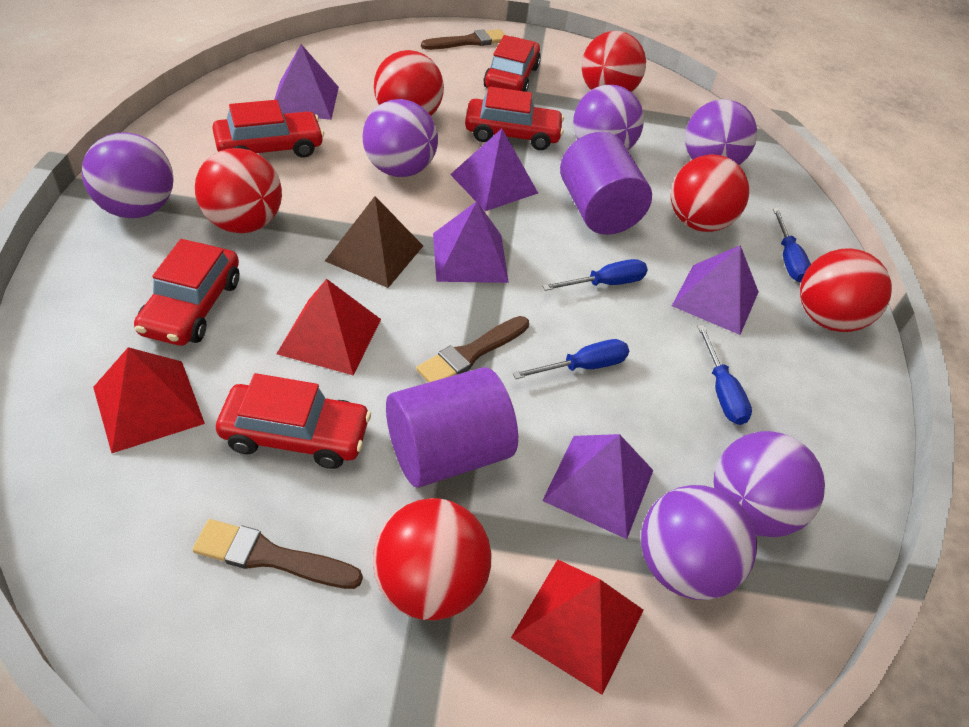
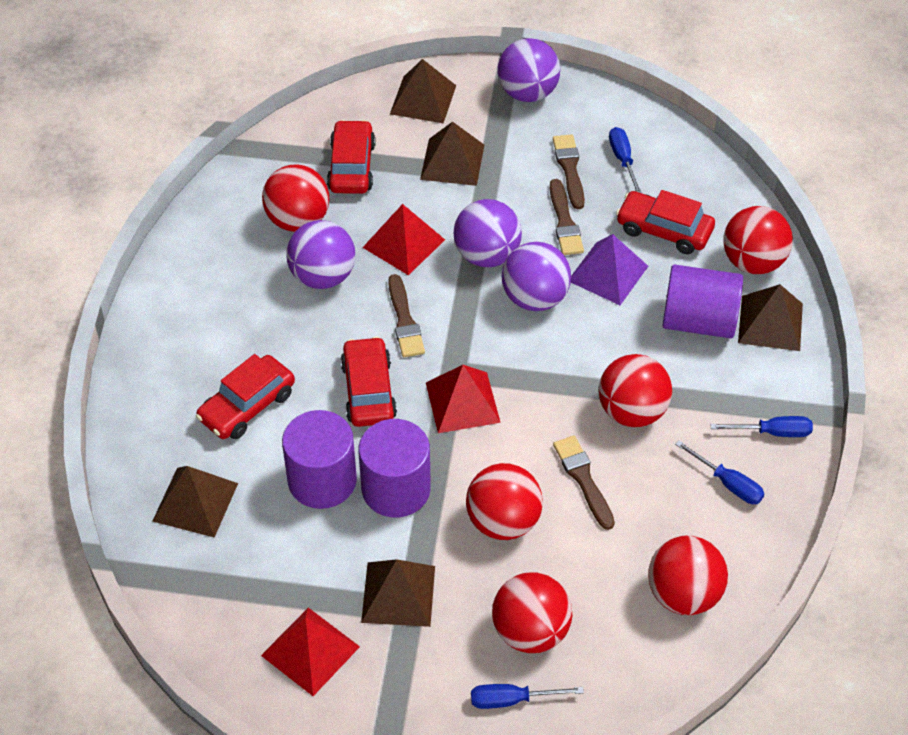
brown brush: 3 -> 4
brown pyramid: 1 -> 5
purple ball: 6 -> 4
purple cylinder: 2 -> 3
purple pyramid: 5 -> 1
red car: 5 -> 4

